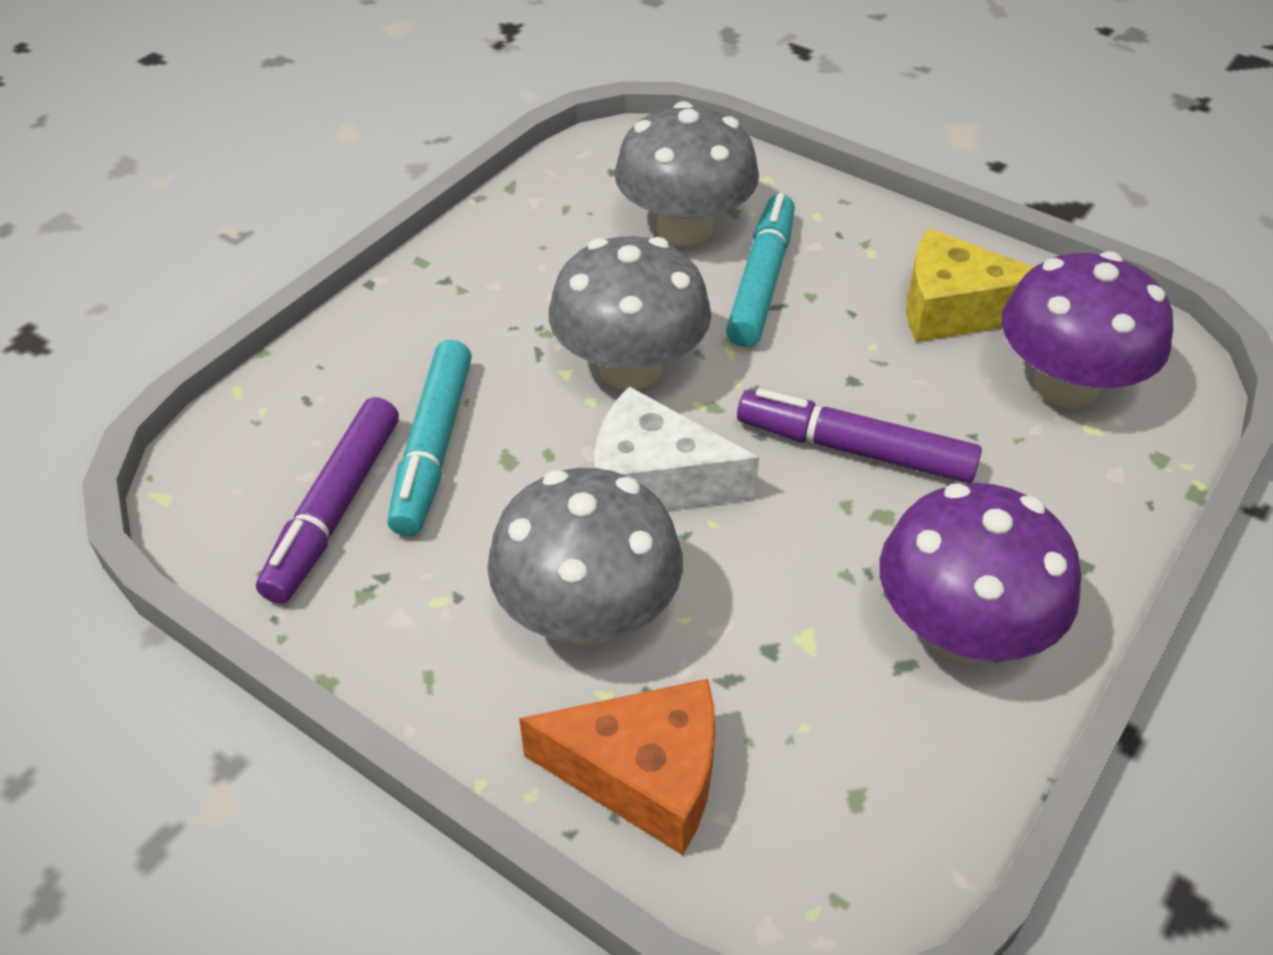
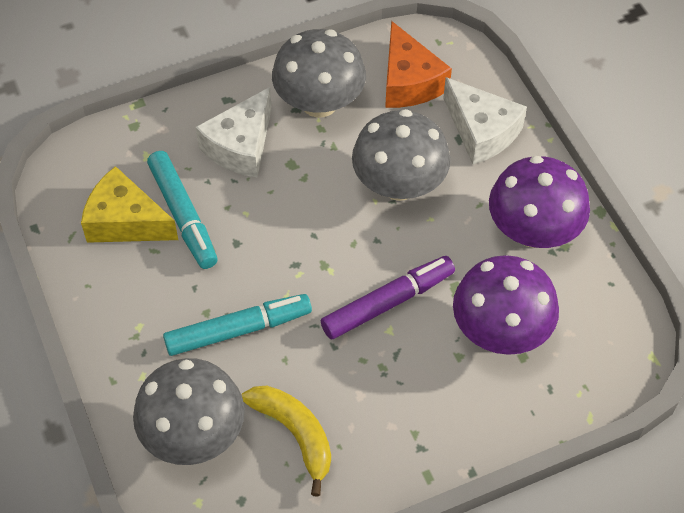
purple marker: 2 -> 1
white cheese: 1 -> 2
yellow banana: 0 -> 1

